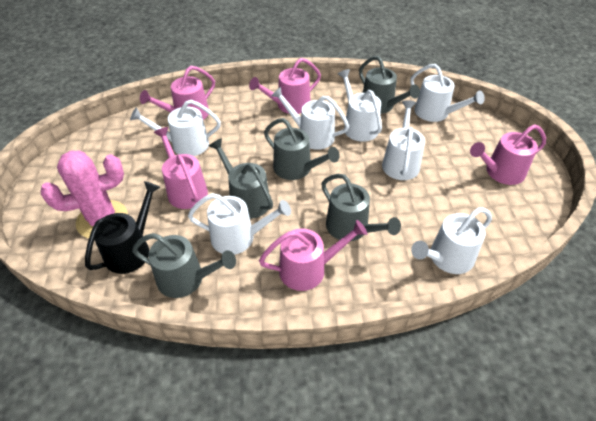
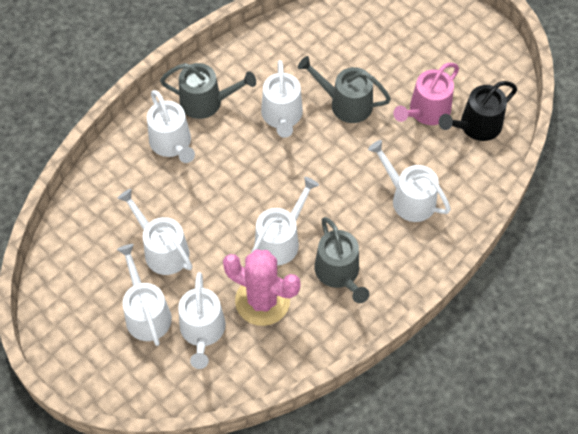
grey watering can: 5 -> 3
pink watering can: 5 -> 1

